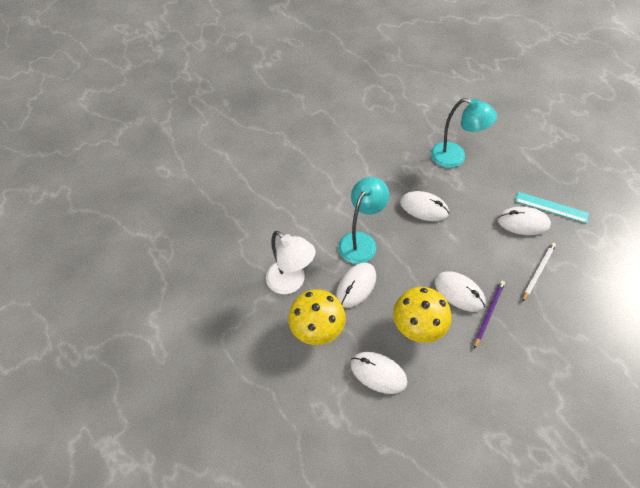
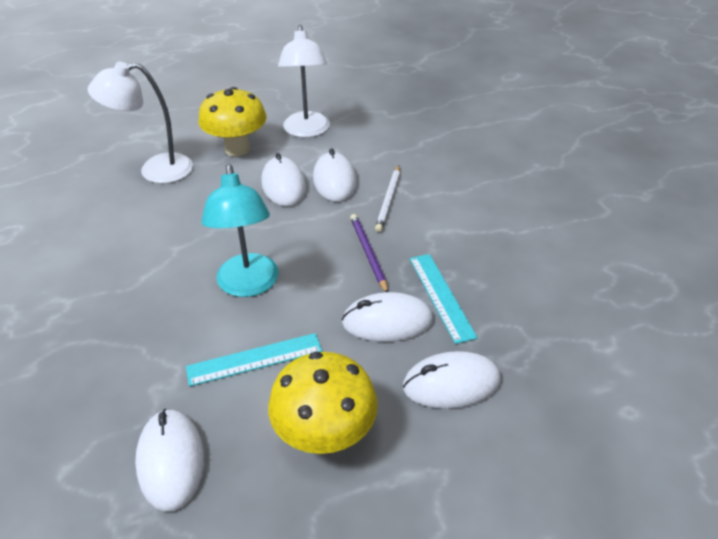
turquoise lamp: 2 -> 1
turquoise ruler: 1 -> 2
white lamp: 1 -> 2

